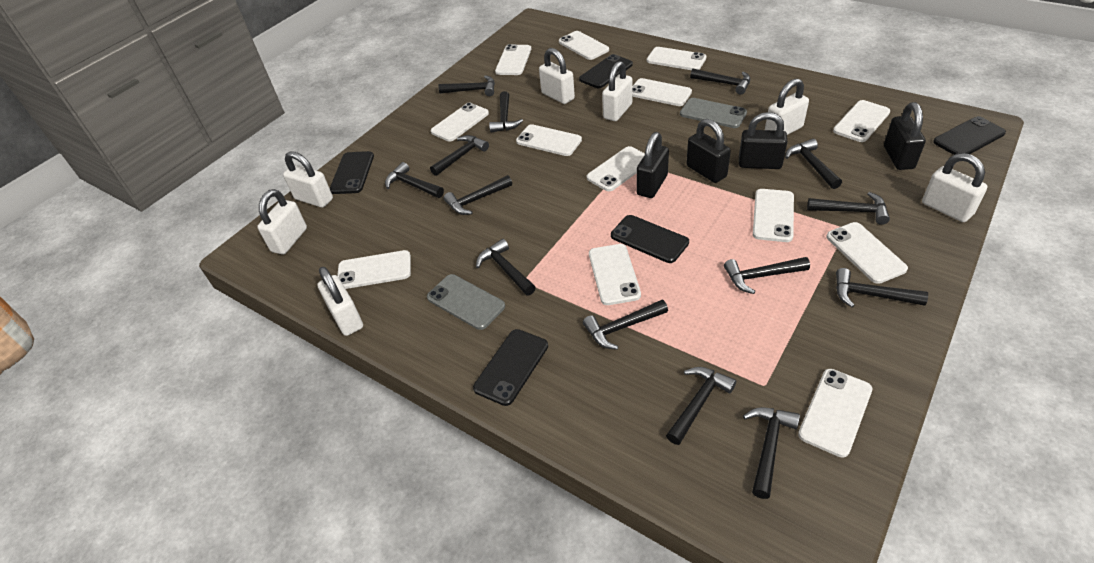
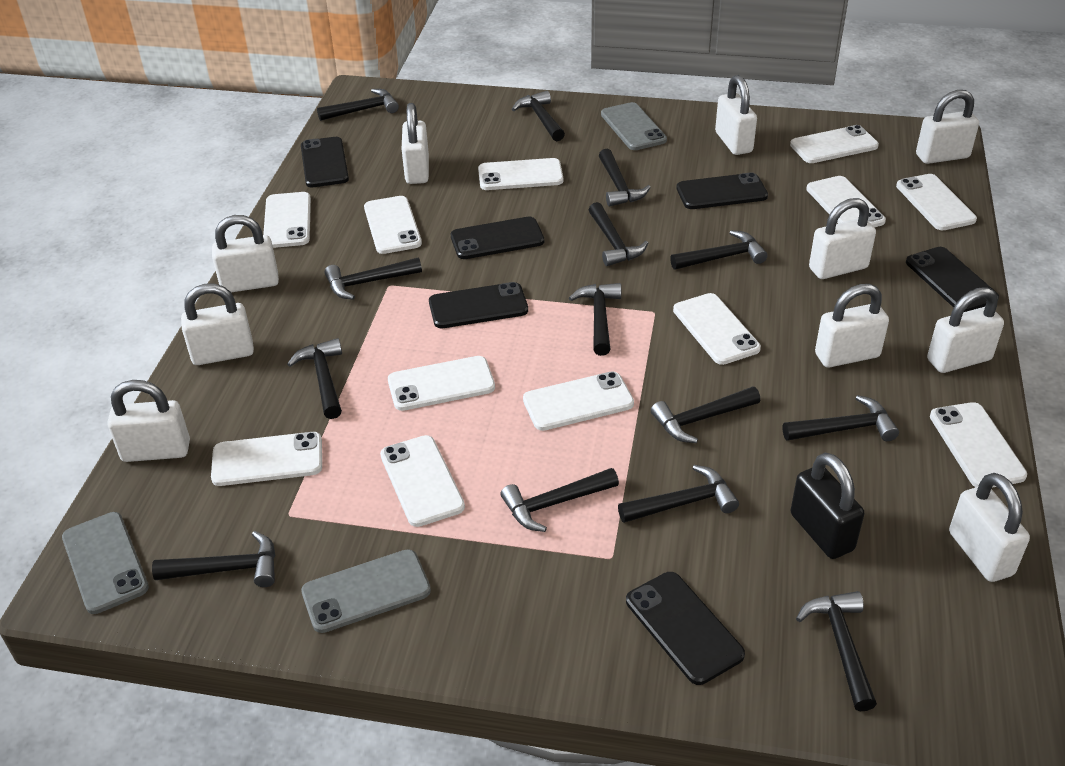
black padlock: 4 -> 1
black phone: 5 -> 6
grey phone: 2 -> 3
white padlock: 7 -> 10
white phone: 13 -> 12

